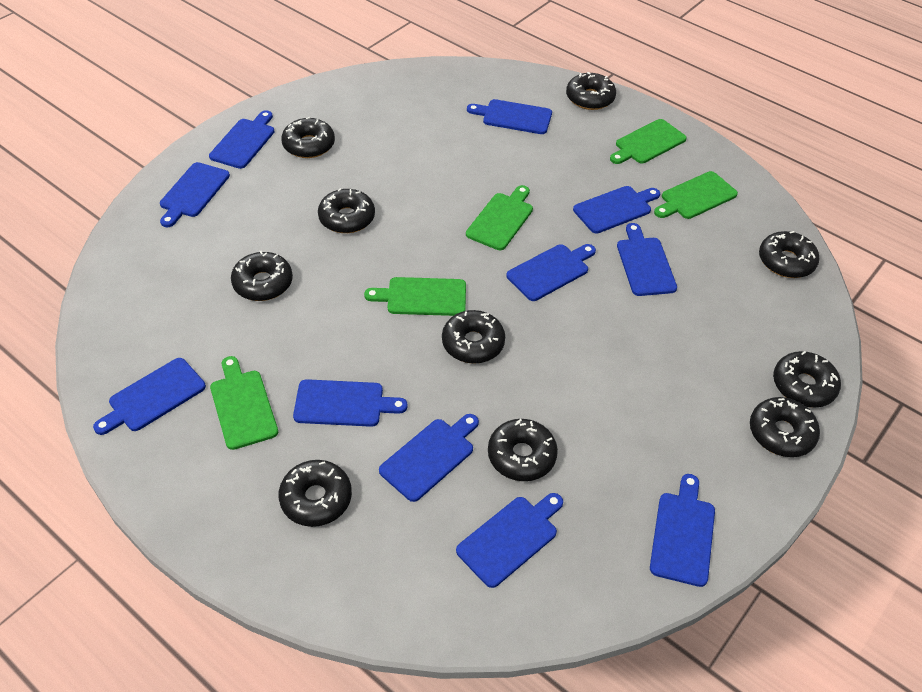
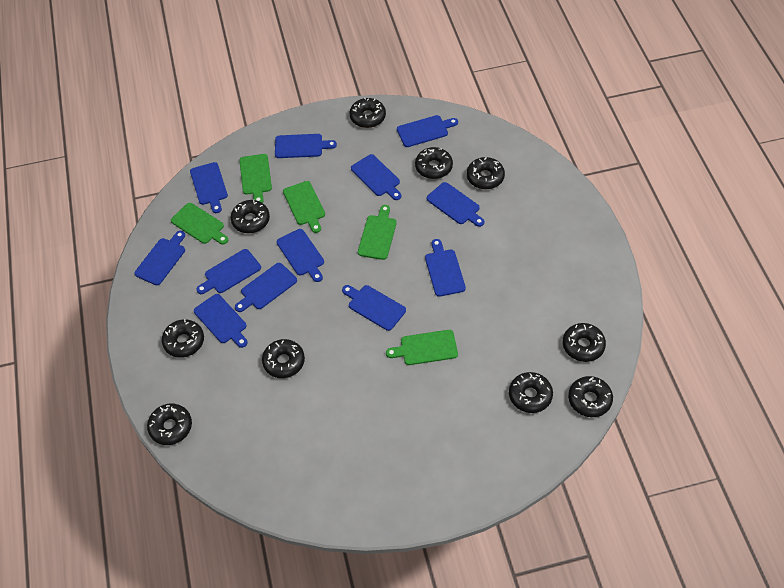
blue cutting board: 11 -> 12

